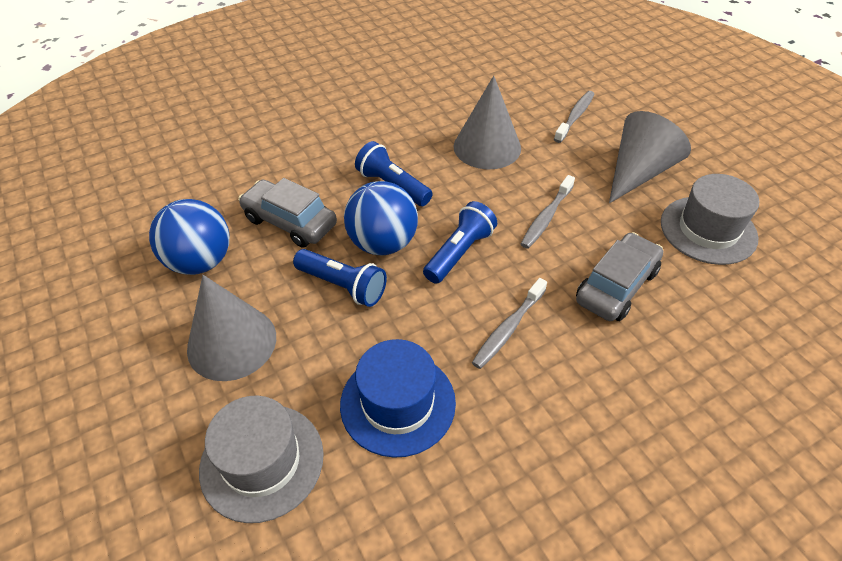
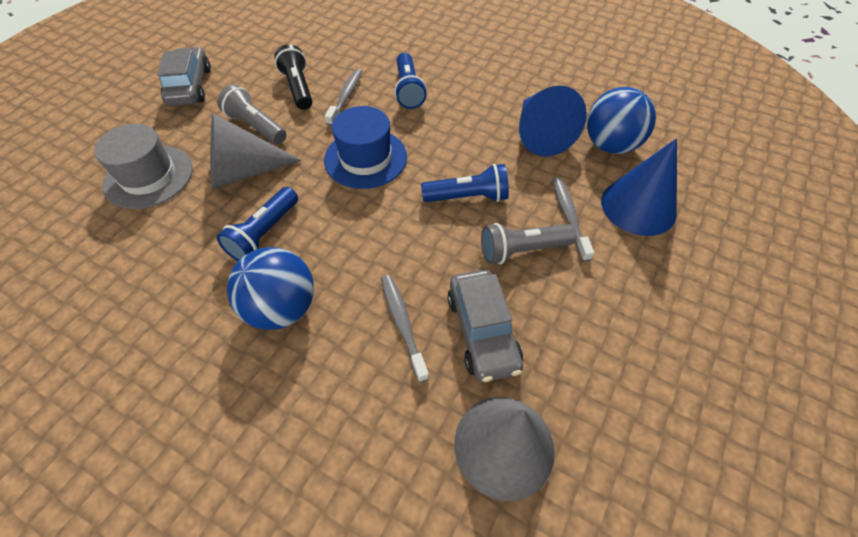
black flashlight: 0 -> 1
blue cone: 0 -> 2
grey cone: 3 -> 2
grey flashlight: 0 -> 2
grey hat: 2 -> 1

